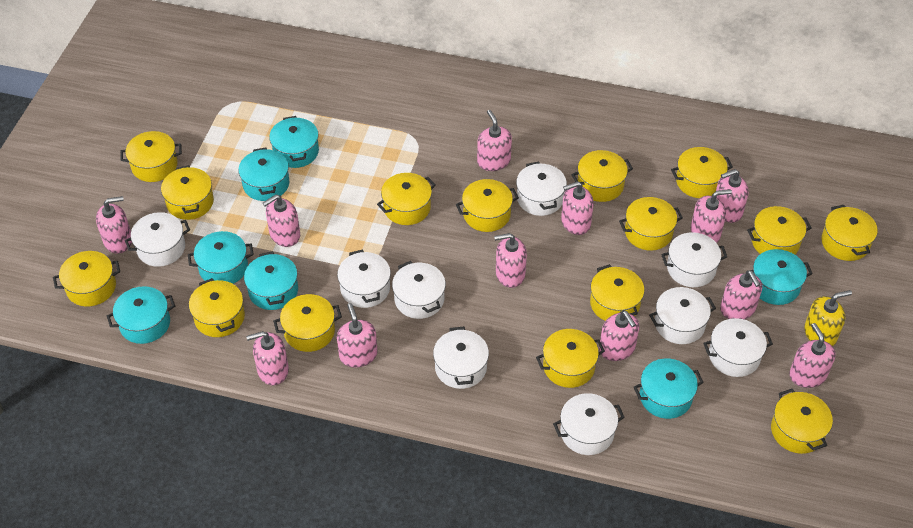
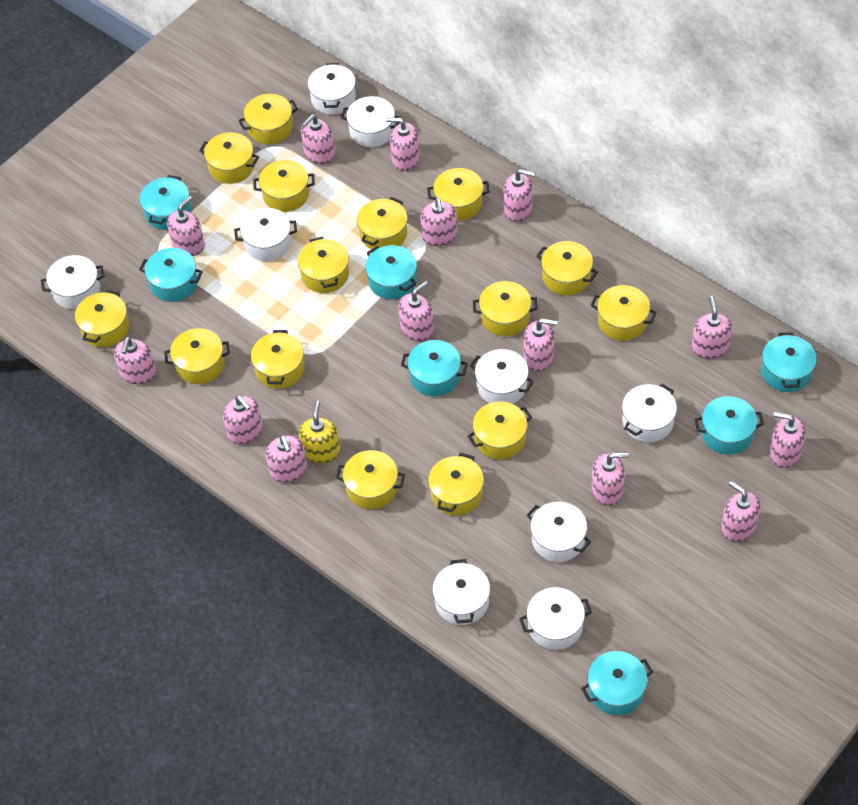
pink soap dispenser: 12 -> 14

